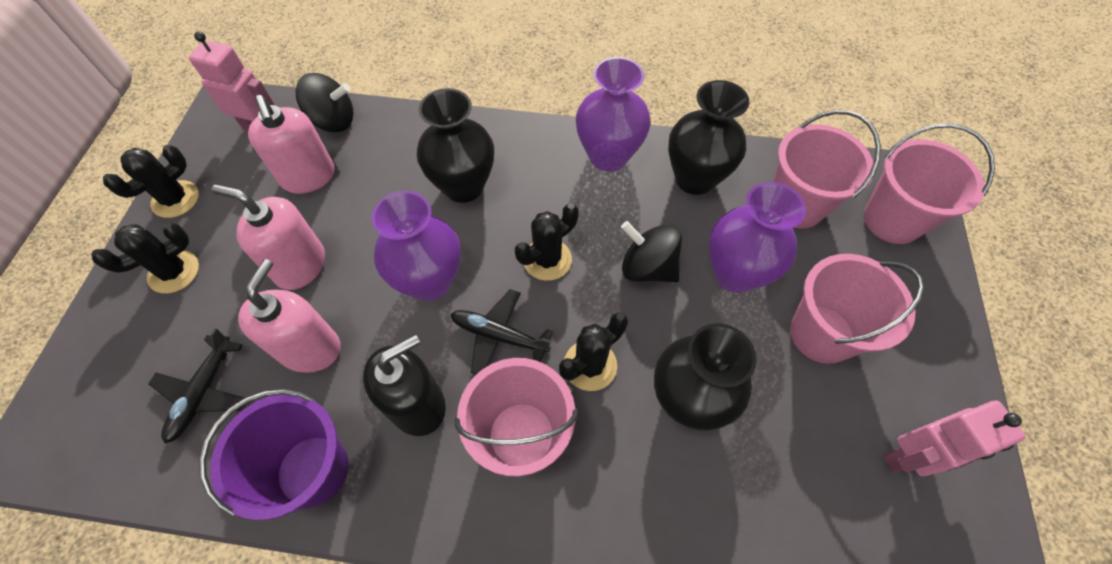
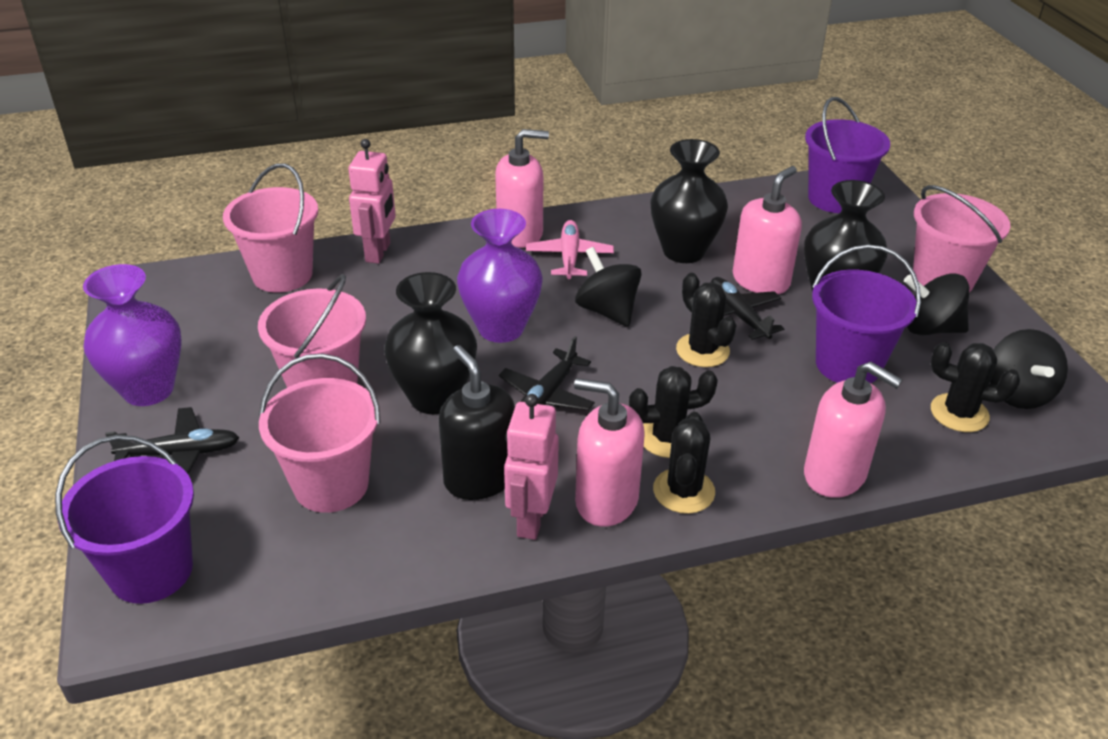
black plane: 2 -> 3
black spinning top: 2 -> 3
pink plane: 0 -> 1
pink soap dispenser: 3 -> 4
purple bucket: 1 -> 3
purple vase: 3 -> 2

